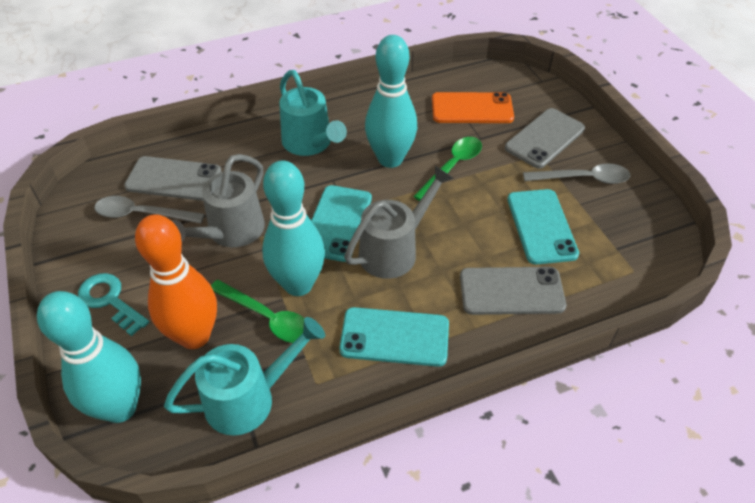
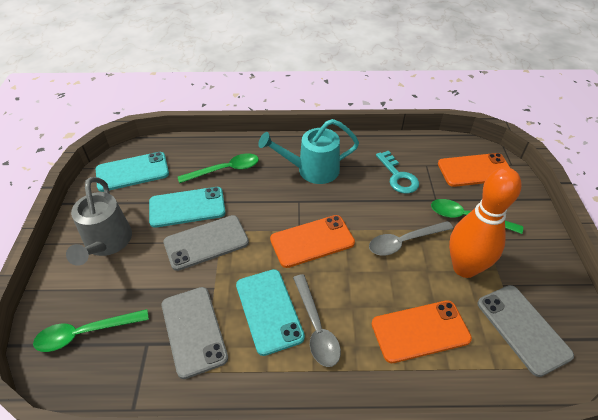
green spoon: 2 -> 3
grey watering can: 2 -> 1
orange phone: 1 -> 3
turquoise bowling pin: 3 -> 0
turquoise watering can: 2 -> 1

